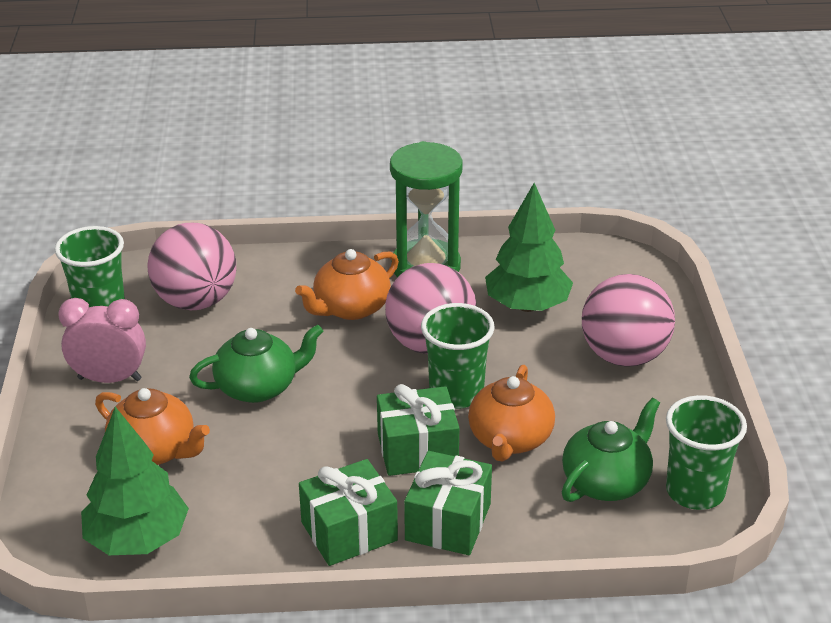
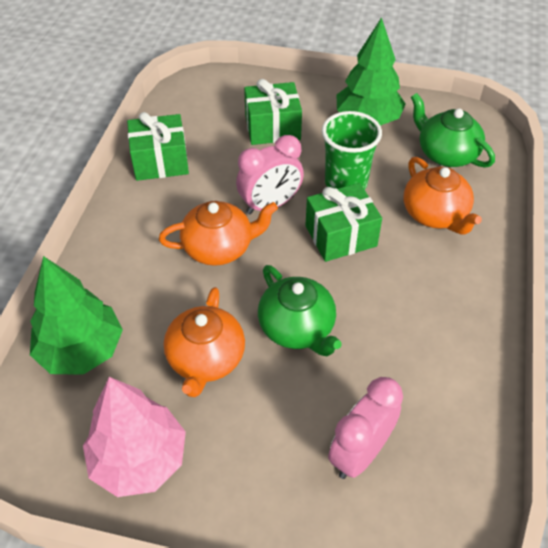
green cup: 3 -> 1
green hourglass: 1 -> 0
pink ball: 3 -> 0
pink clock: 1 -> 2
pink tree: 0 -> 1

